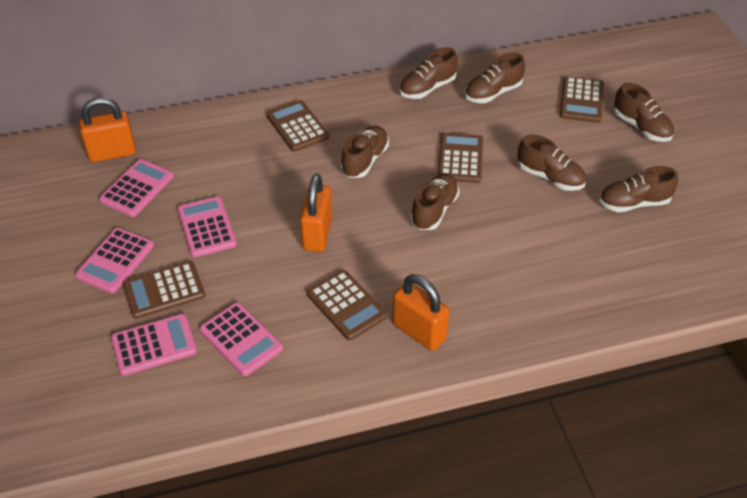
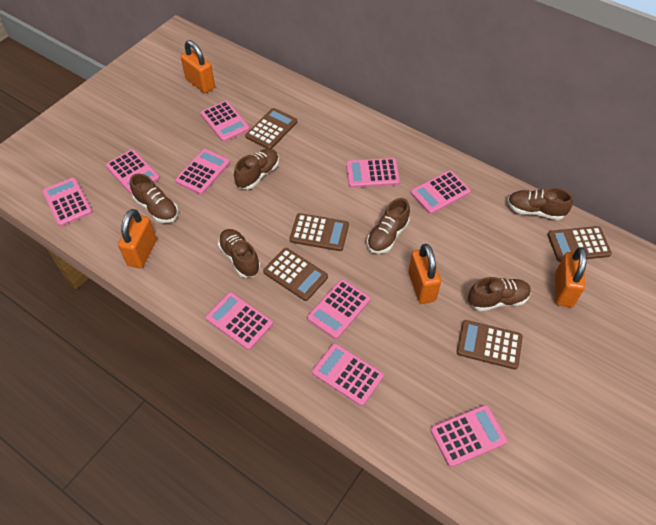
brown shoe: 7 -> 6
orange padlock: 3 -> 4
pink calculator: 5 -> 10

